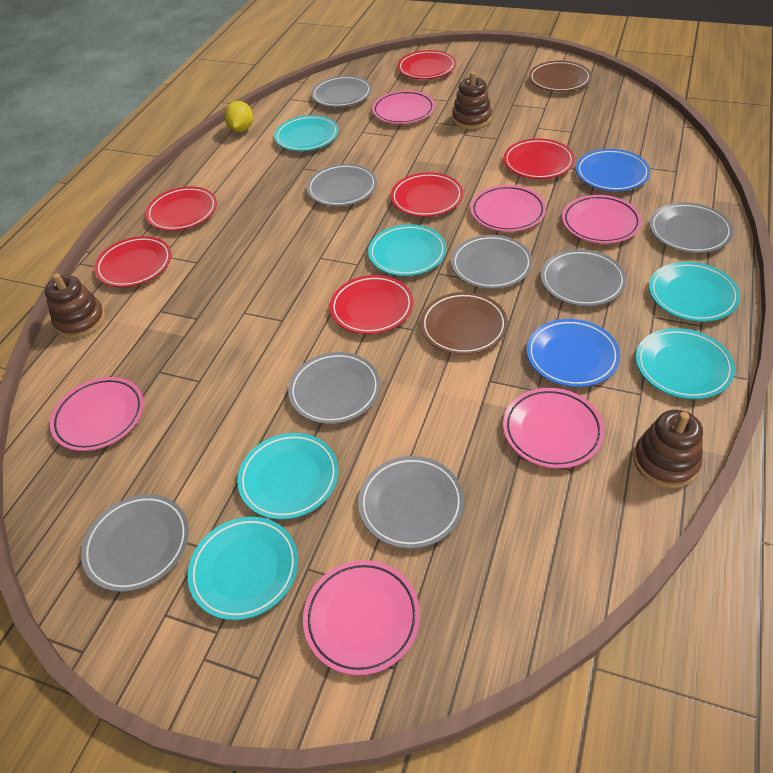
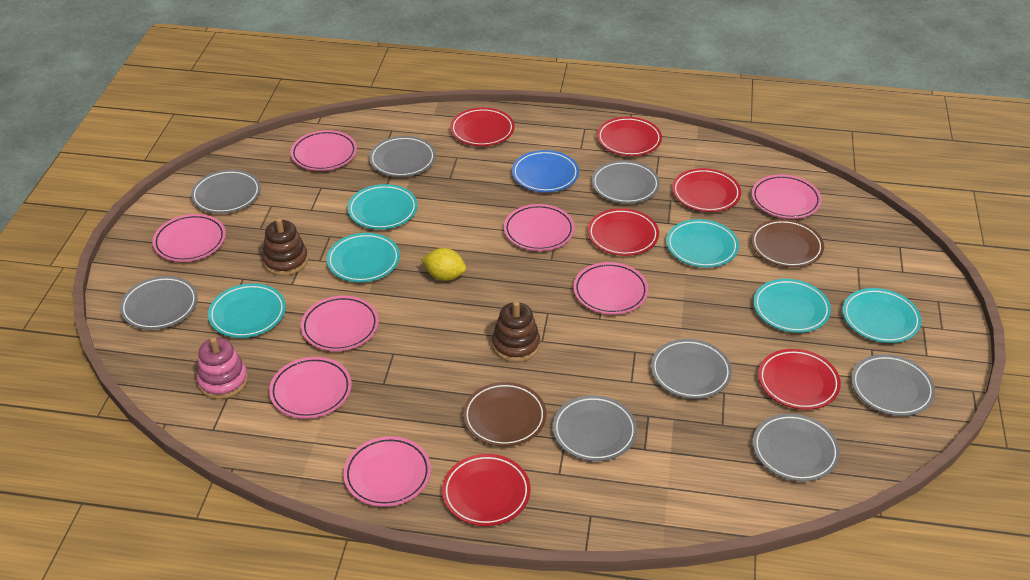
blue plate: 2 -> 1
brown stacking toy: 3 -> 2
pink plate: 6 -> 8
pink stacking toy: 0 -> 1

